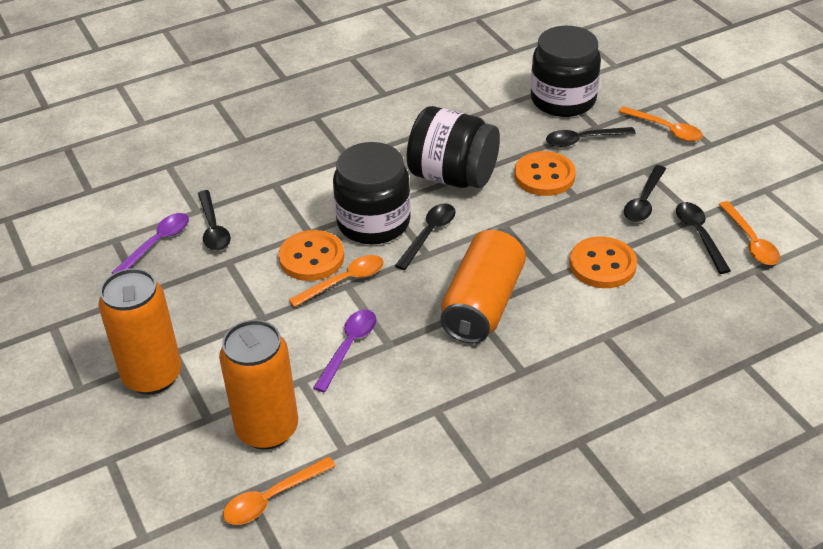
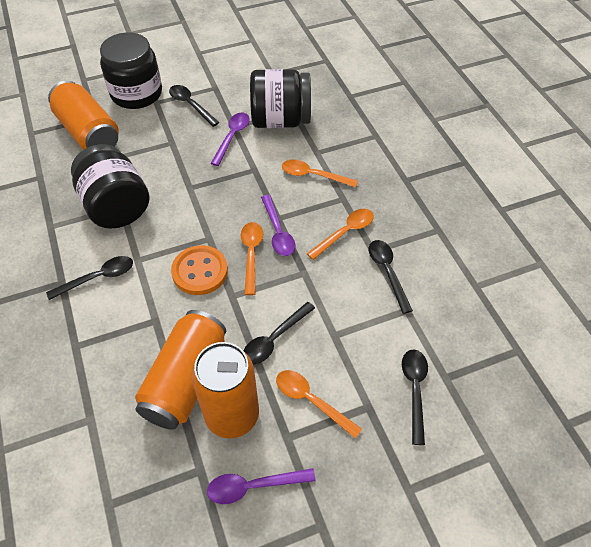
orange button: 3 -> 1
purple spoon: 2 -> 3

